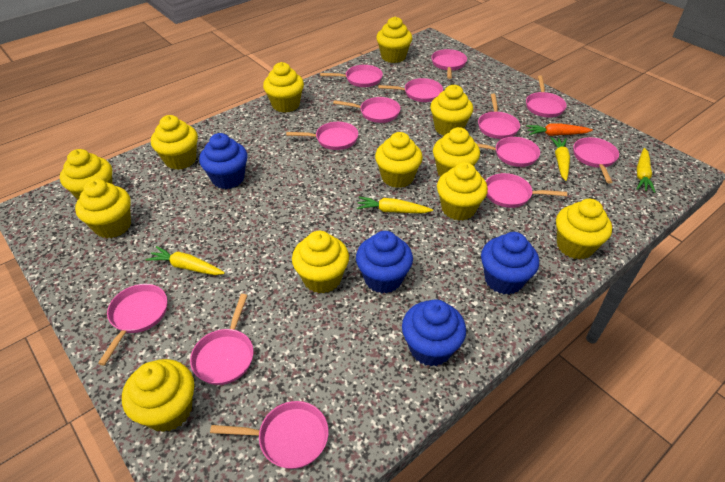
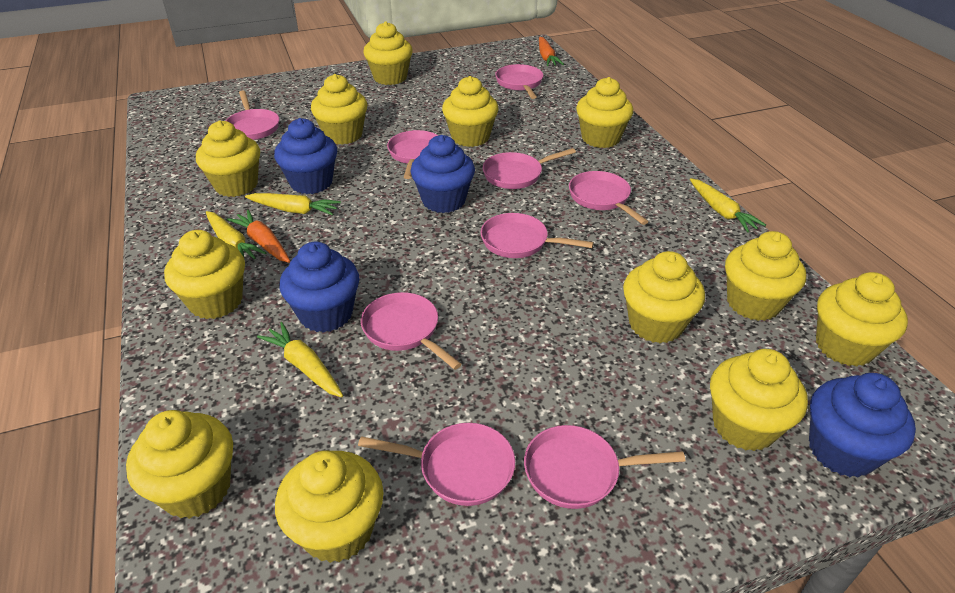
orange carrot: 1 -> 2
pink pan: 13 -> 9

